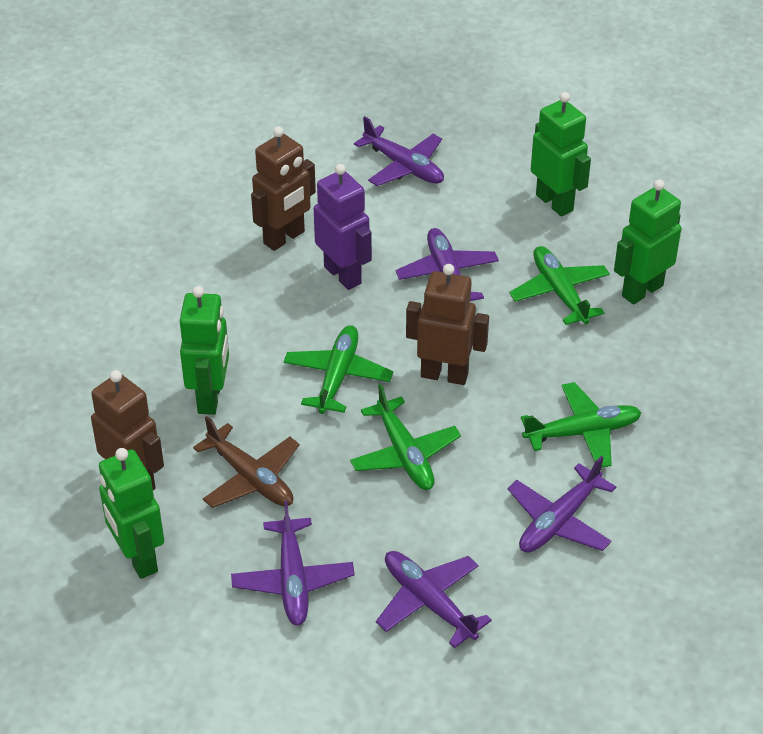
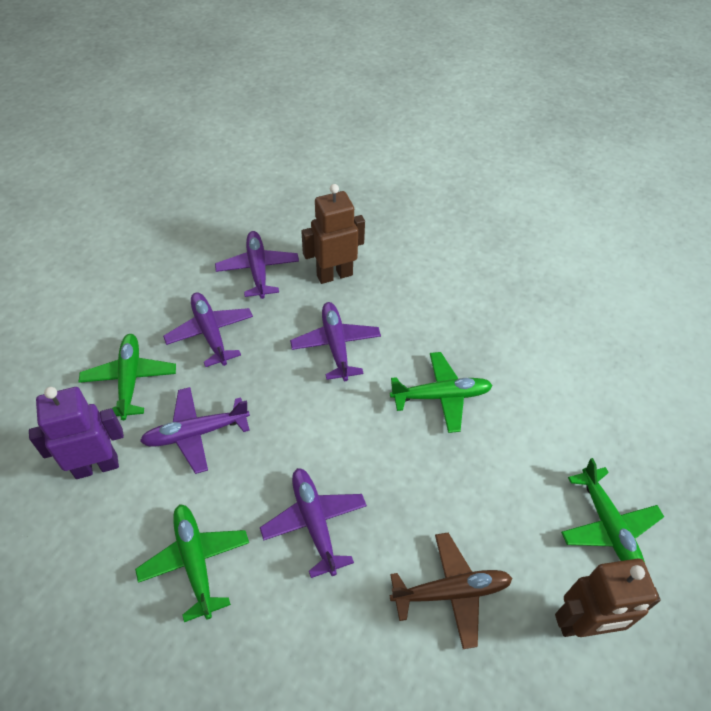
brown robot: 3 -> 2
green robot: 4 -> 0

